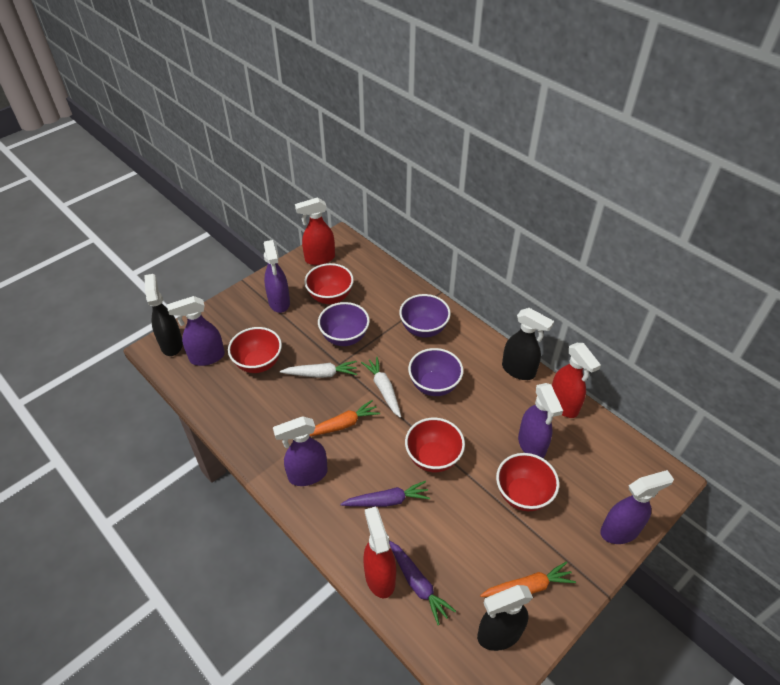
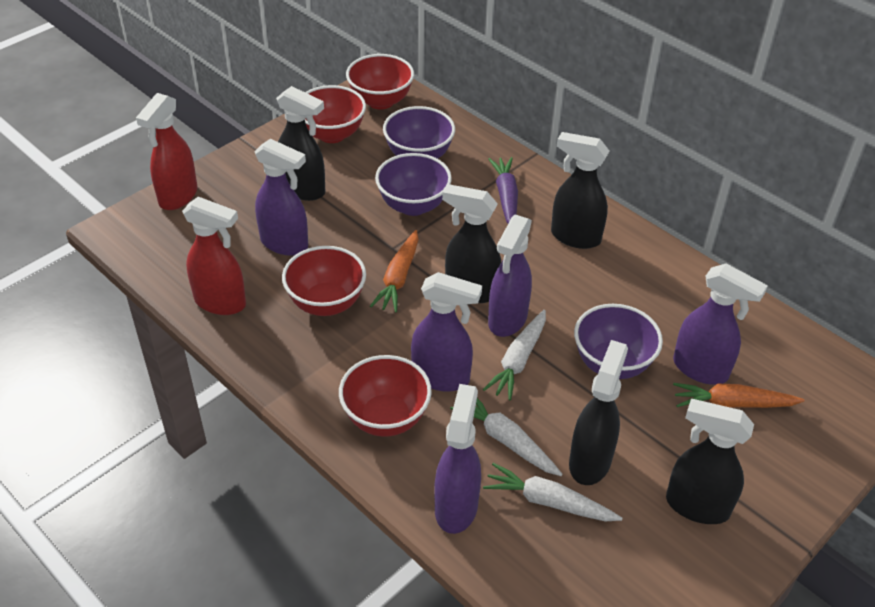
black spray bottle: 3 -> 5
purple carrot: 2 -> 1
red spray bottle: 3 -> 2
white carrot: 2 -> 3

